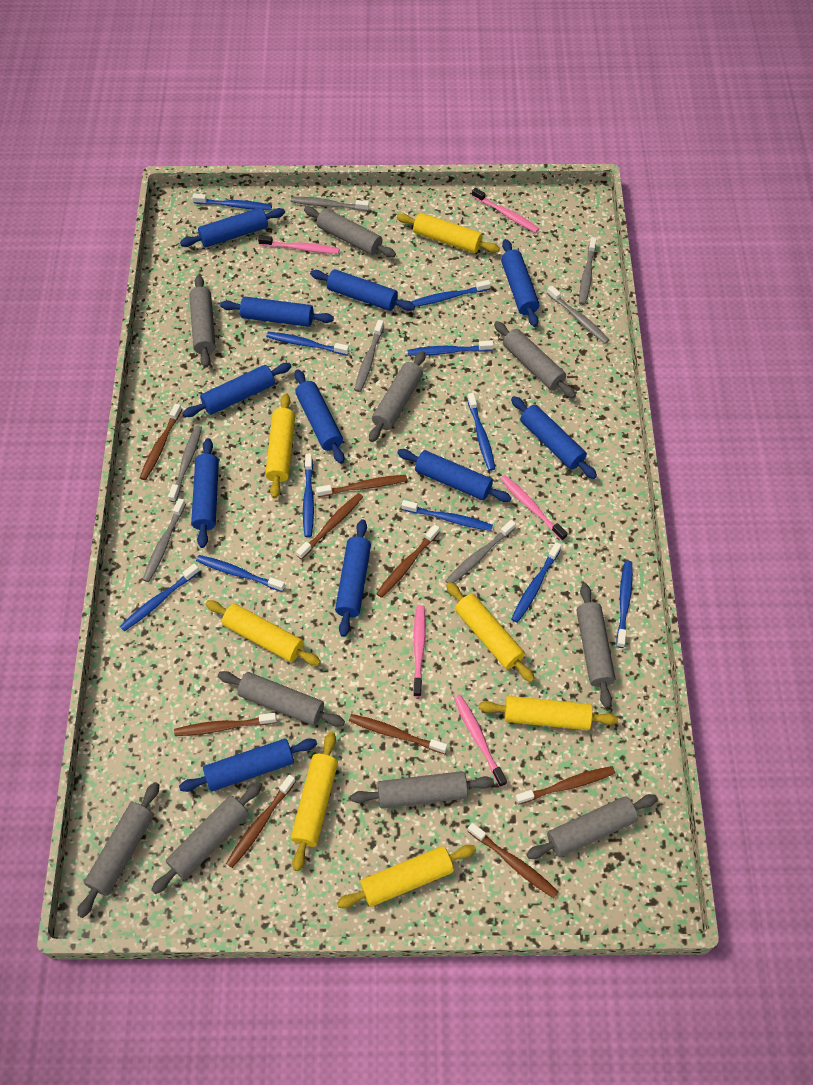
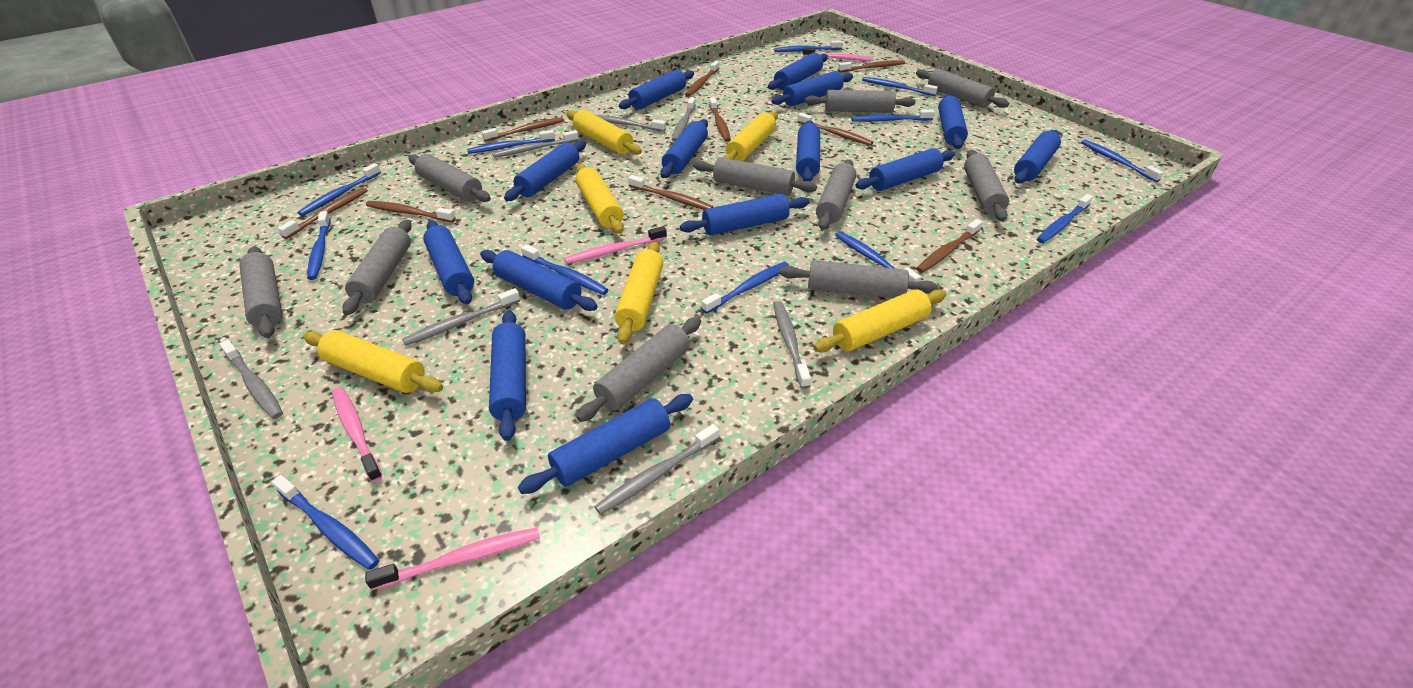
blue rolling pin: 11 -> 14
blue toothbrush: 11 -> 12
pink toothbrush: 5 -> 4
yellow rolling pin: 7 -> 6

